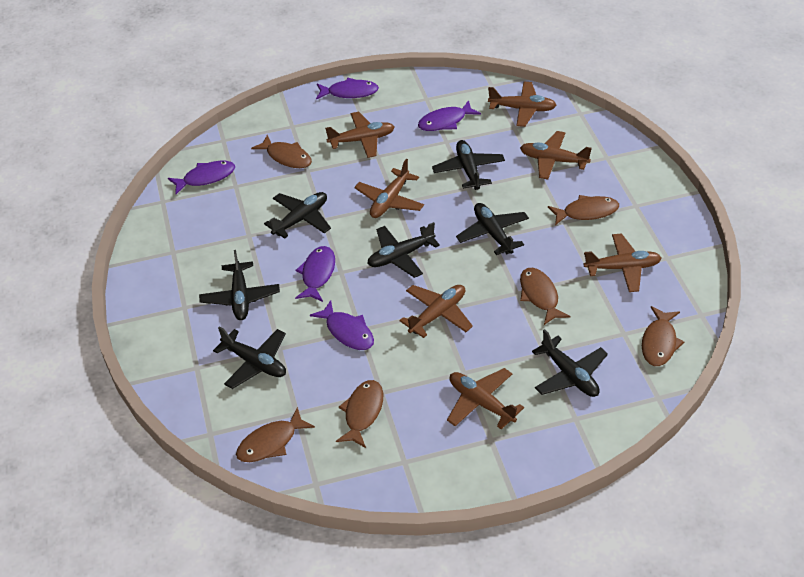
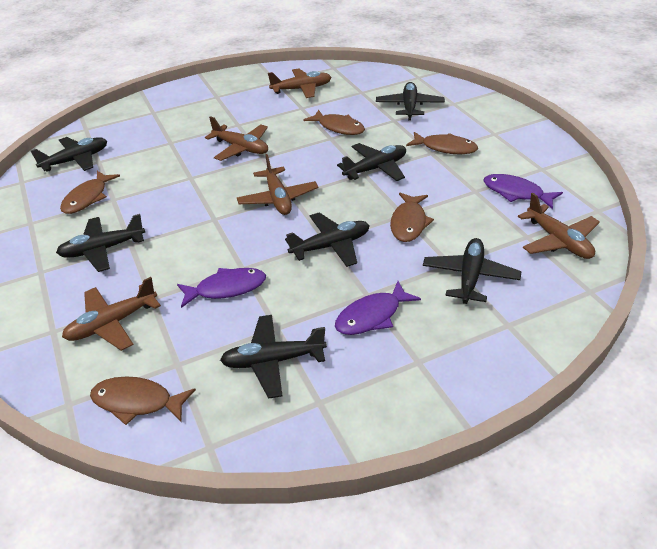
brown fish: 6 -> 5
brown plane: 7 -> 5
purple fish: 5 -> 3

